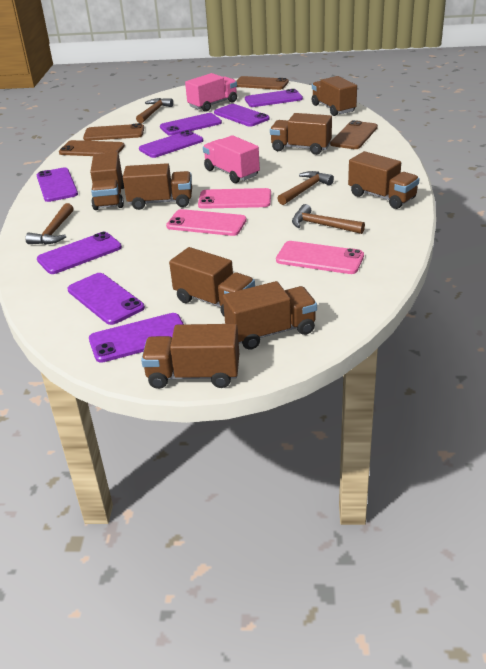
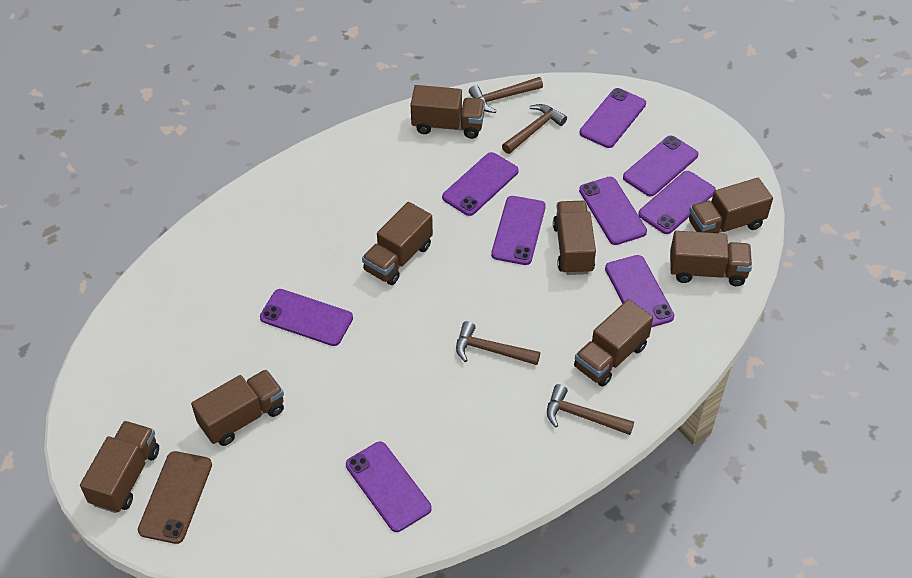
brown phone: 4 -> 1
pink phone: 3 -> 0
pink truck: 2 -> 0
purple phone: 8 -> 9

